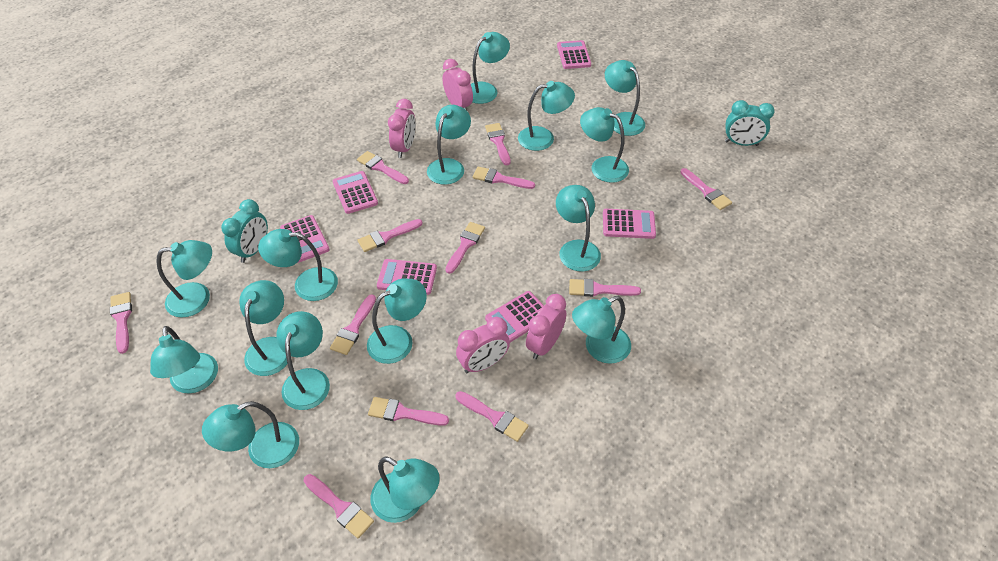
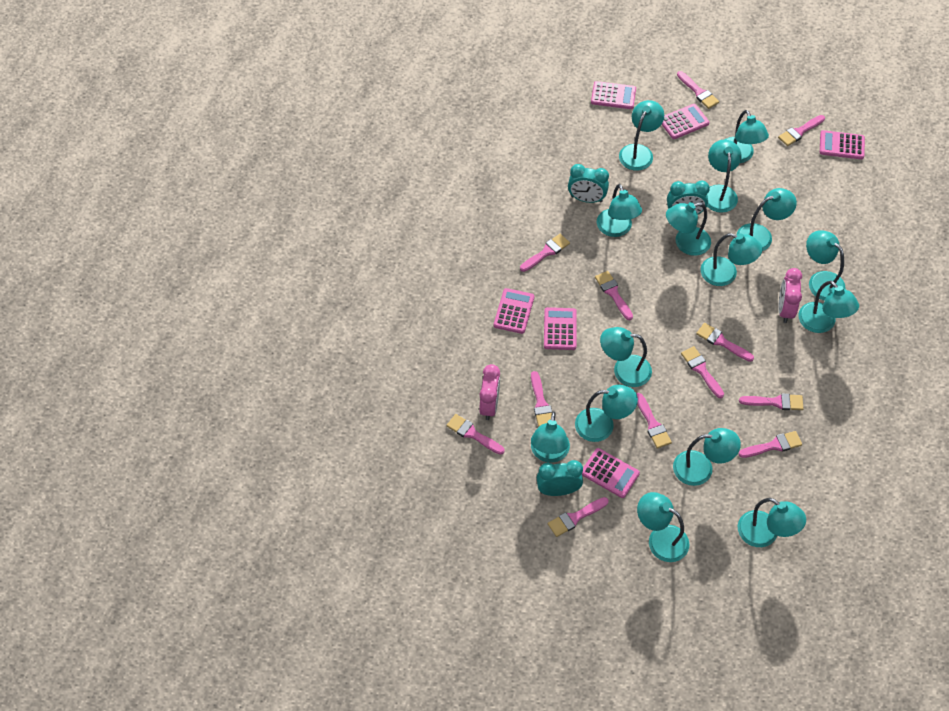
pink clock: 4 -> 2
turquoise clock: 2 -> 3

